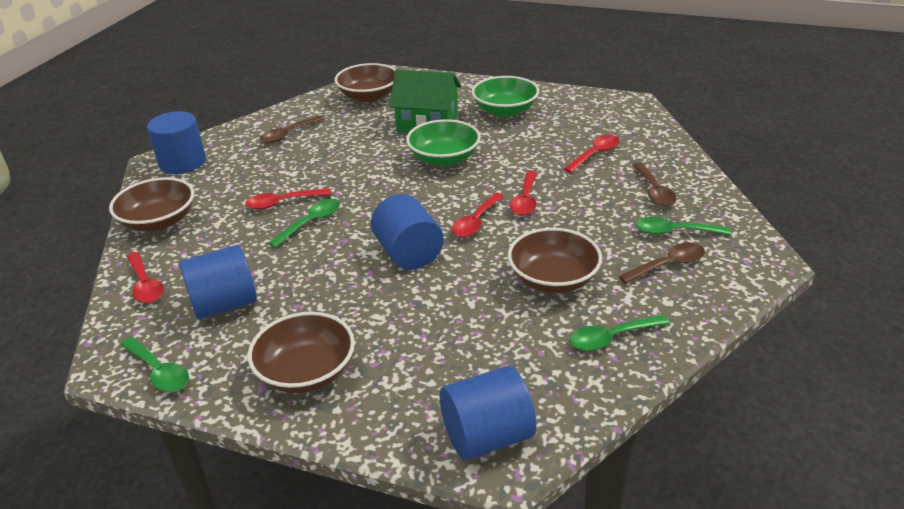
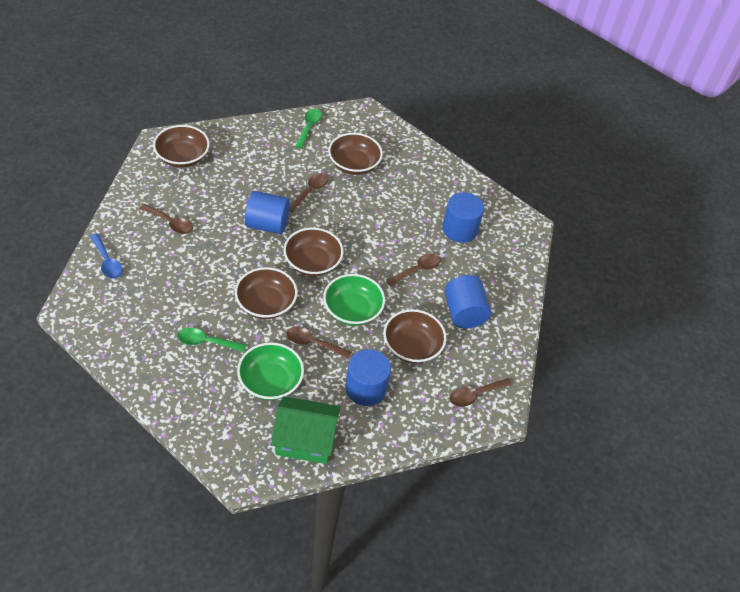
blue spoon: 0 -> 1
brown bowl: 4 -> 5
brown spoon: 3 -> 5
green spoon: 4 -> 2
red spoon: 5 -> 0

